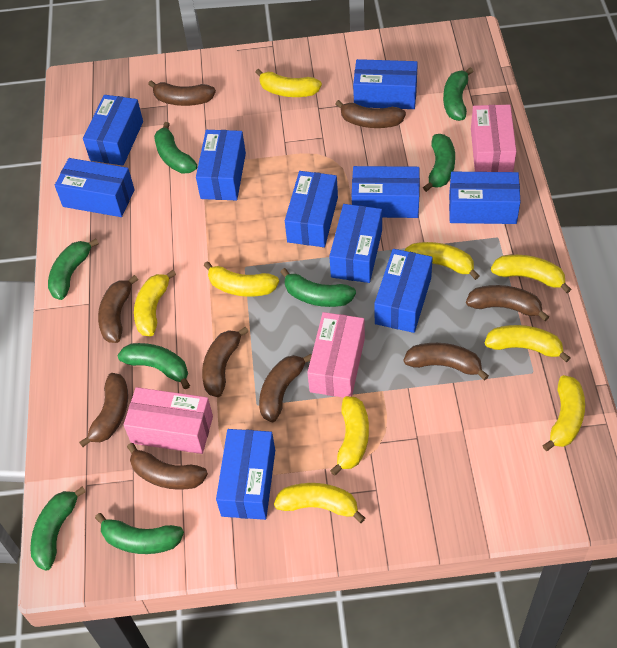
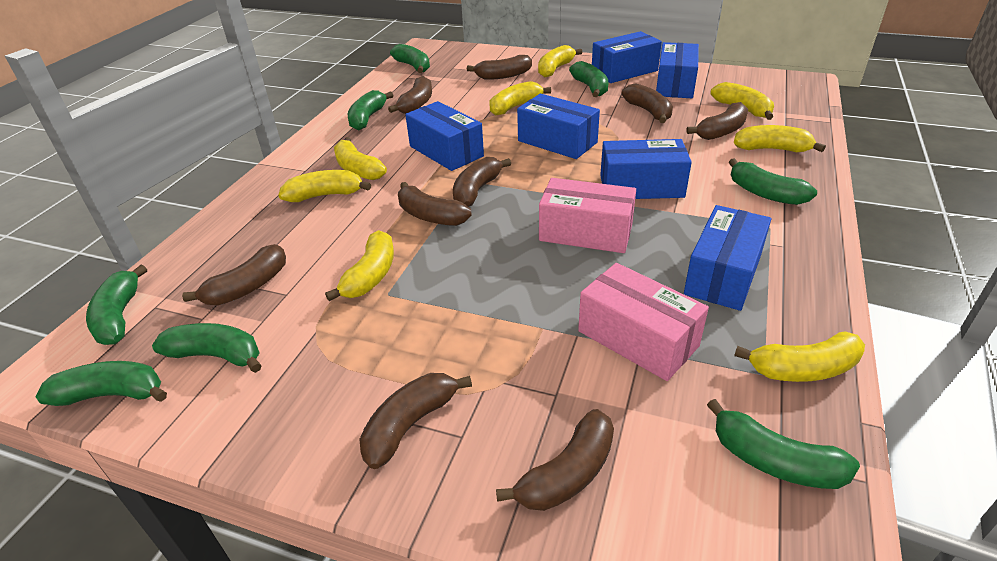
blue box: 10 -> 6
pink box: 3 -> 2
yellow banana: 9 -> 8

